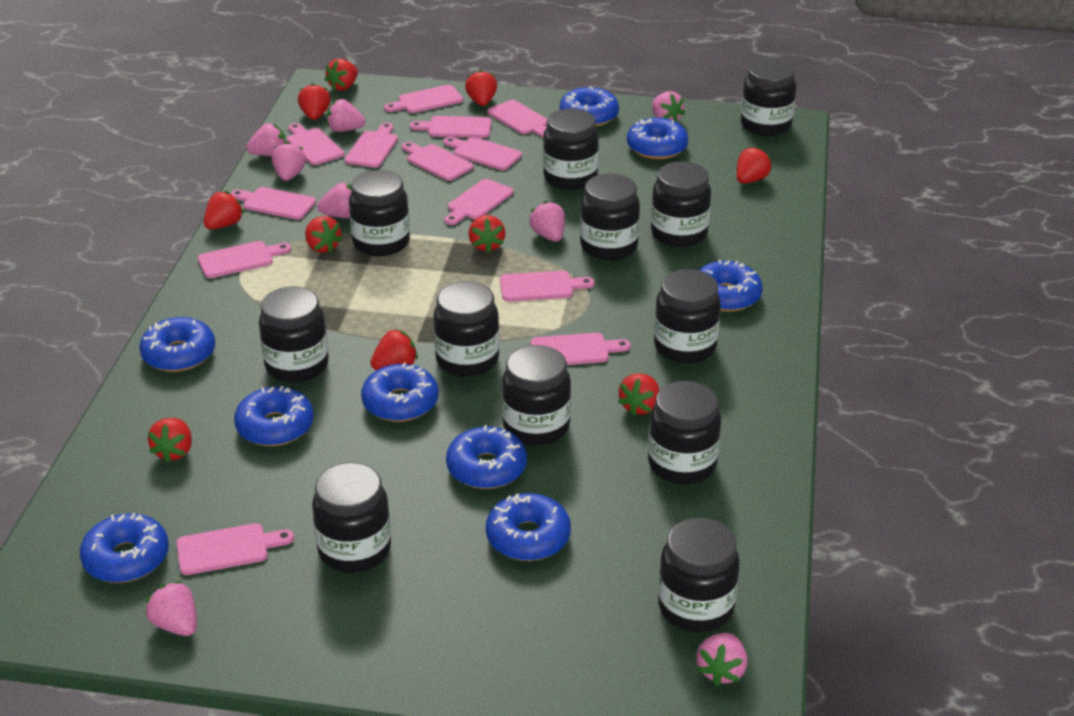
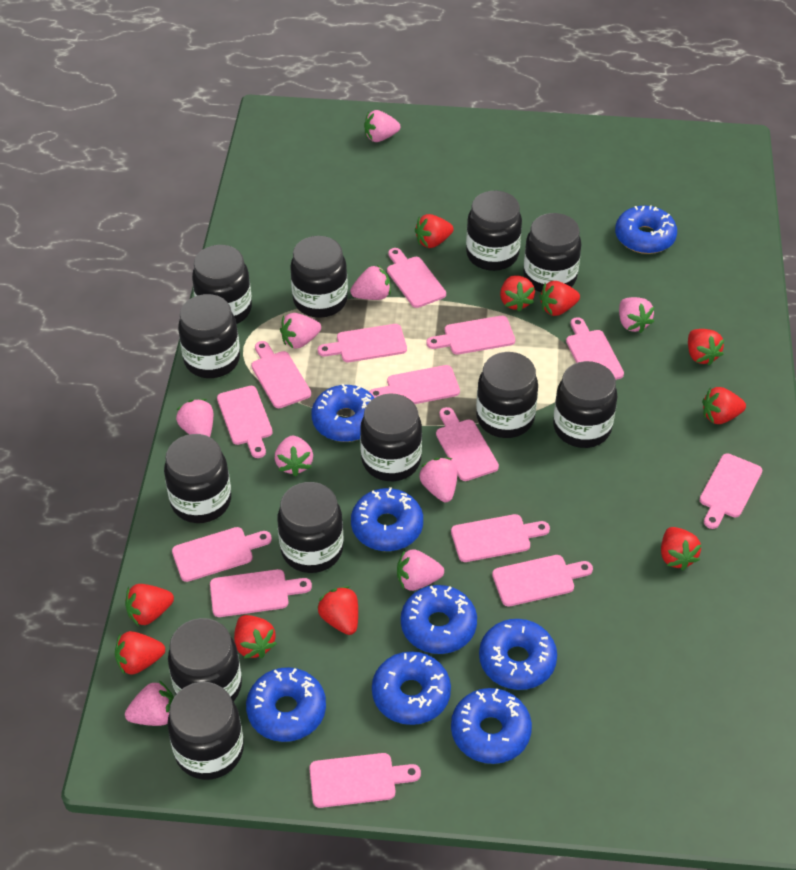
blue donut: 9 -> 8
pink cutting board: 13 -> 14
pink strawberry: 8 -> 9

